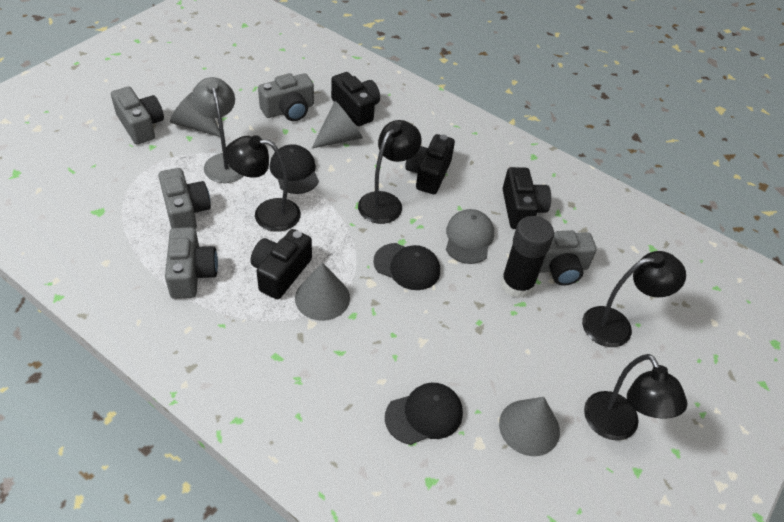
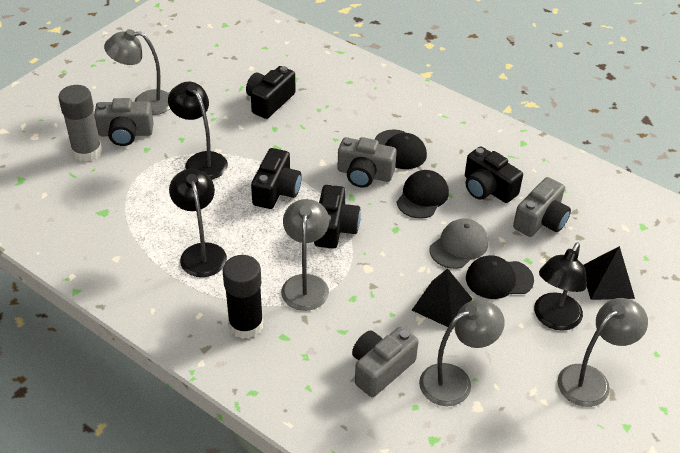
black lamp: 4 -> 3
black pyramid: 0 -> 2
grey camera: 5 -> 4
grey cone: 4 -> 0
grey glue stick: 0 -> 1
grey lamp: 1 -> 4

